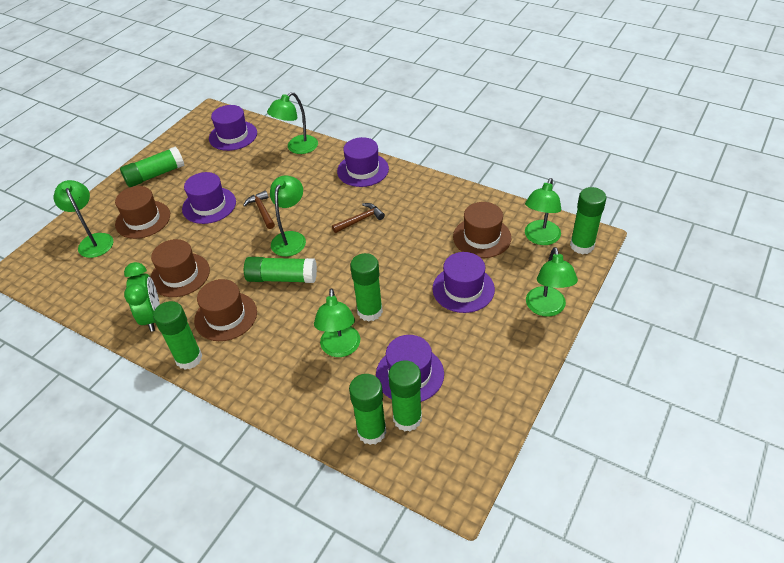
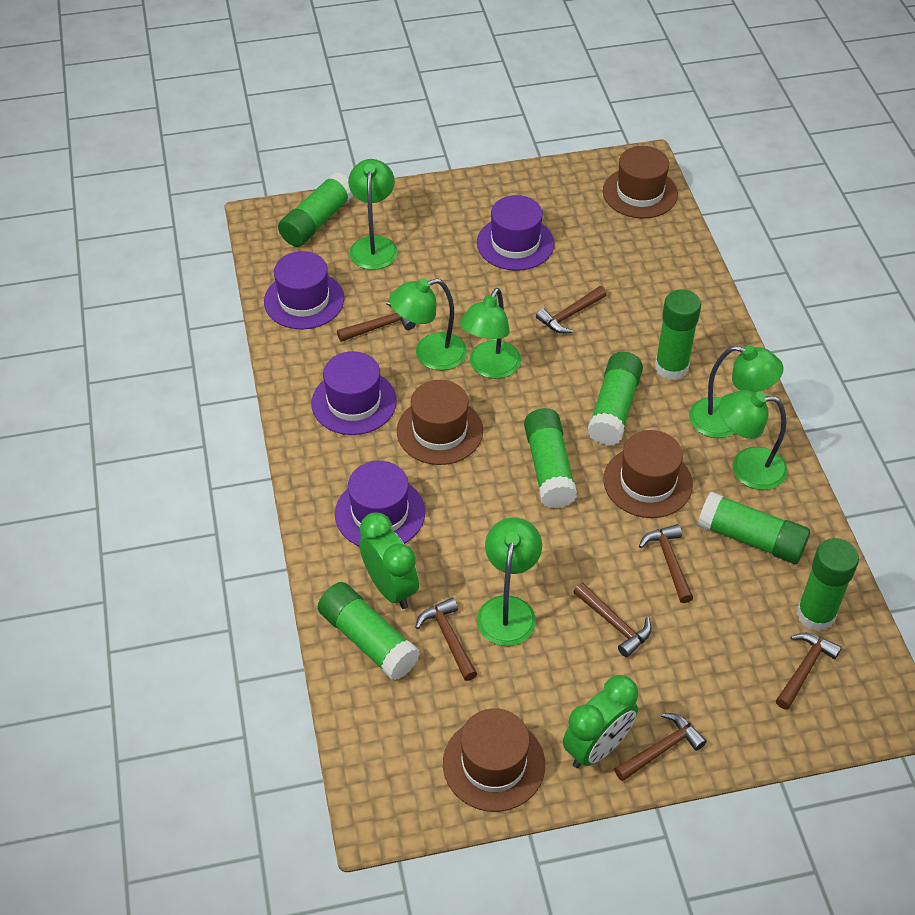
brown hammer: 2 -> 7
green clock: 1 -> 2
purple hat: 5 -> 4

